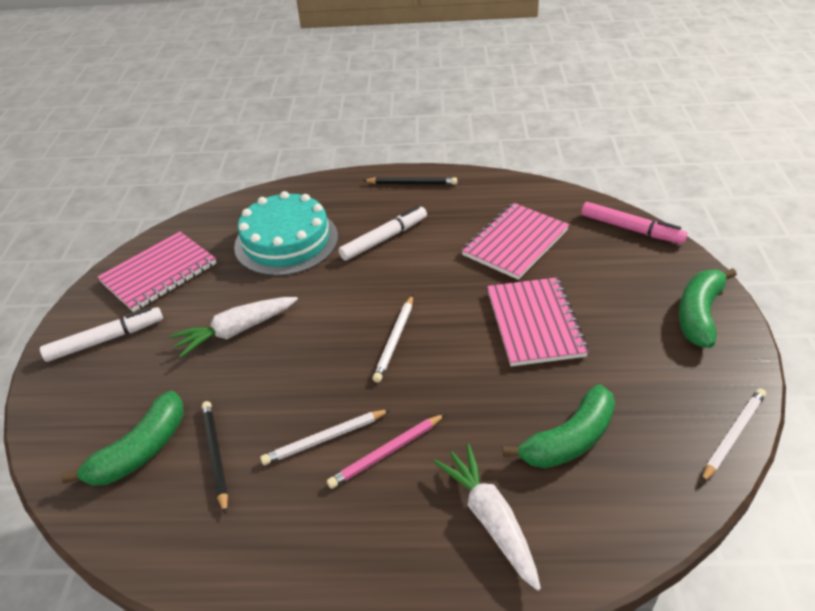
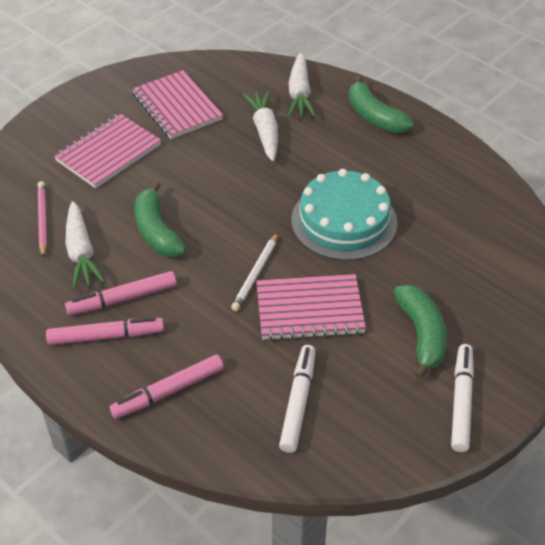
black pencil: 2 -> 0
pink marker: 1 -> 3
white carrot: 2 -> 3
white pencil: 3 -> 1

